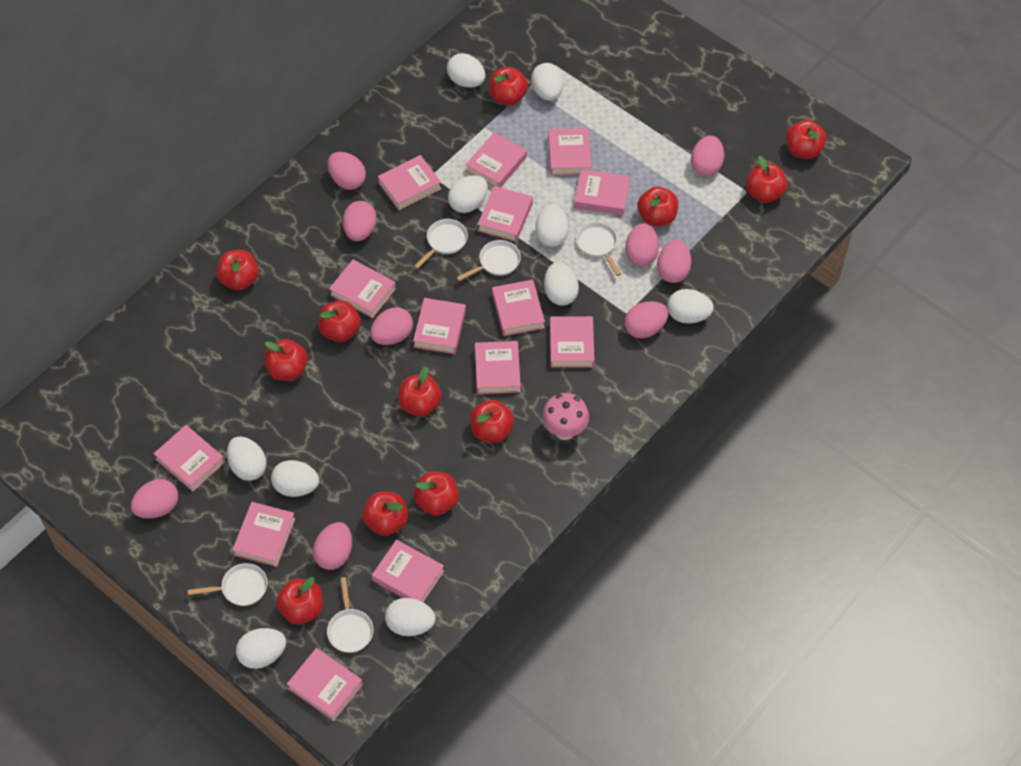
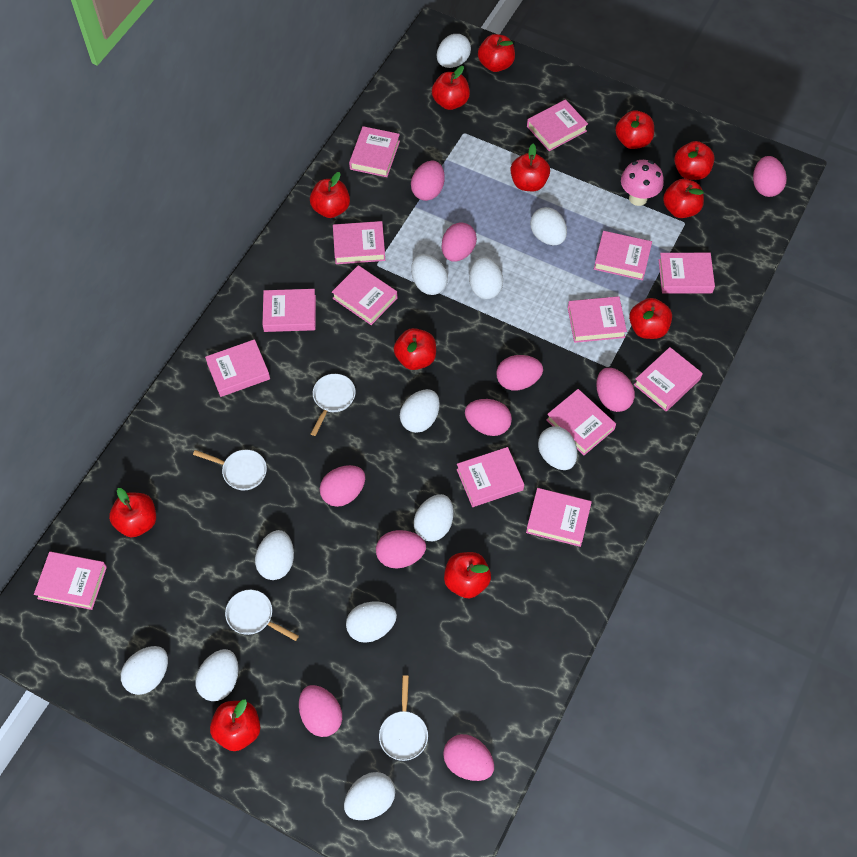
pink egg: 9 -> 10
white egg: 10 -> 12
white pan: 5 -> 4

